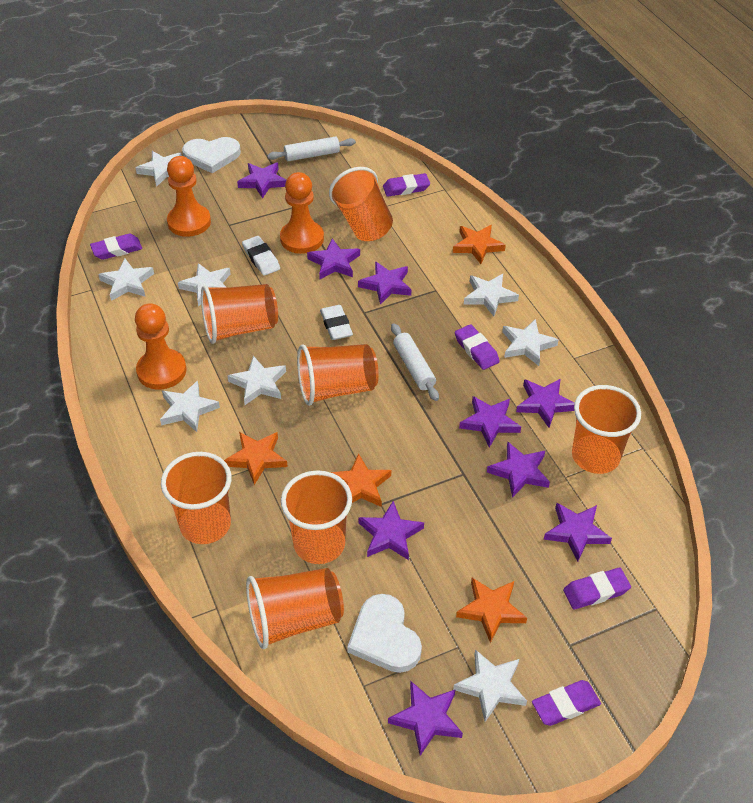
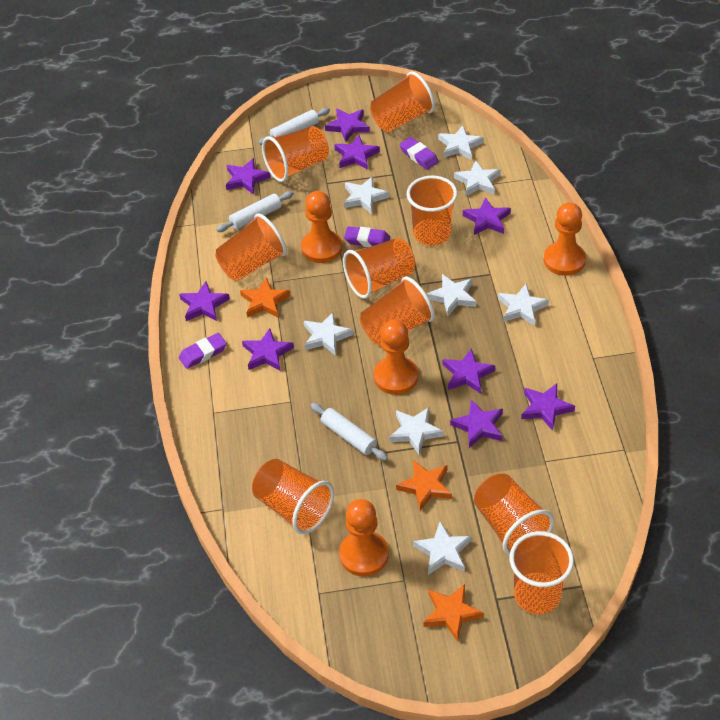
orange cup: 7 -> 9
orange pawn: 3 -> 4
orange star: 4 -> 3
purple eraser: 5 -> 3
white eraser: 2 -> 0
white heart: 2 -> 0
white rolling pin: 2 -> 3

